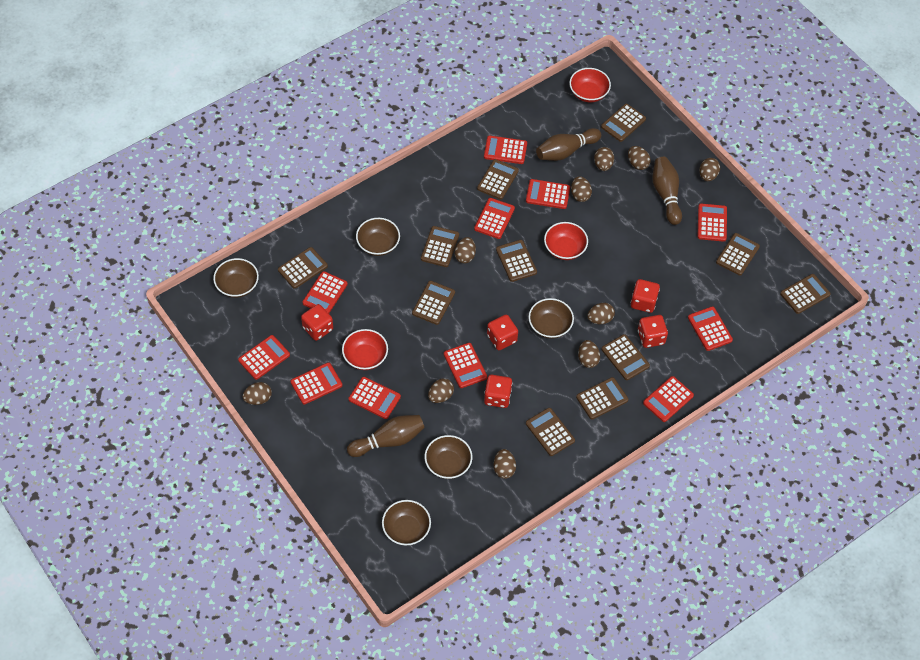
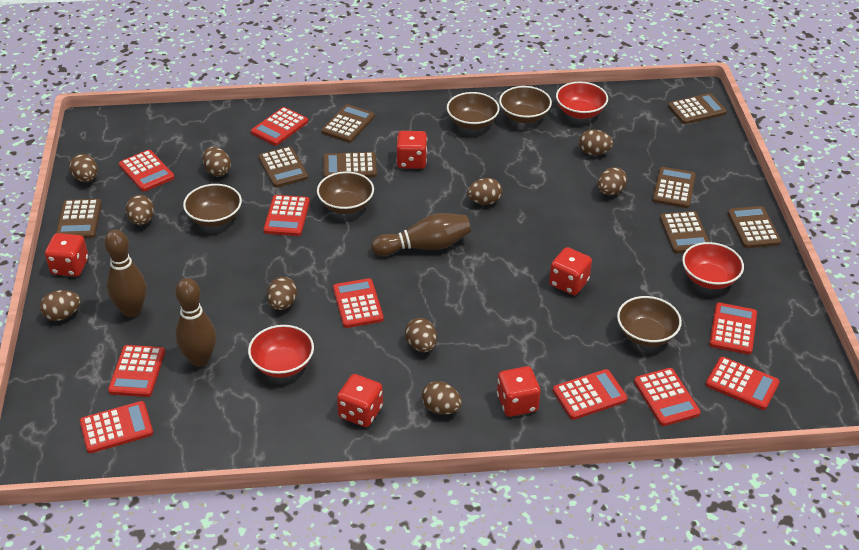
brown calculator: 11 -> 8
red calculator: 11 -> 10

